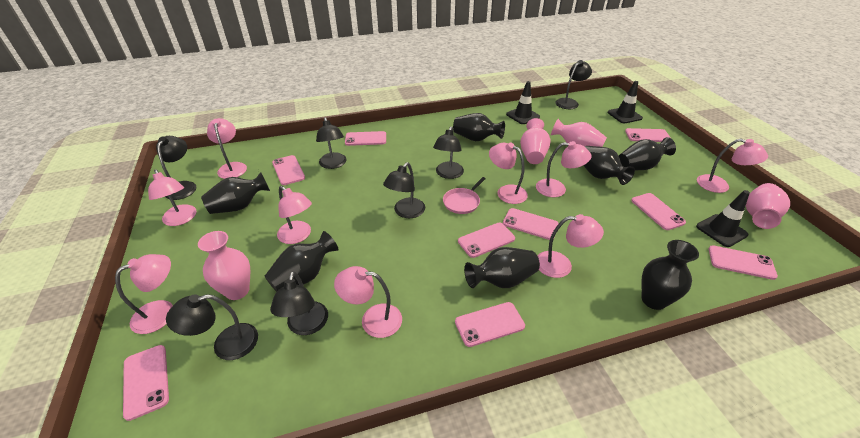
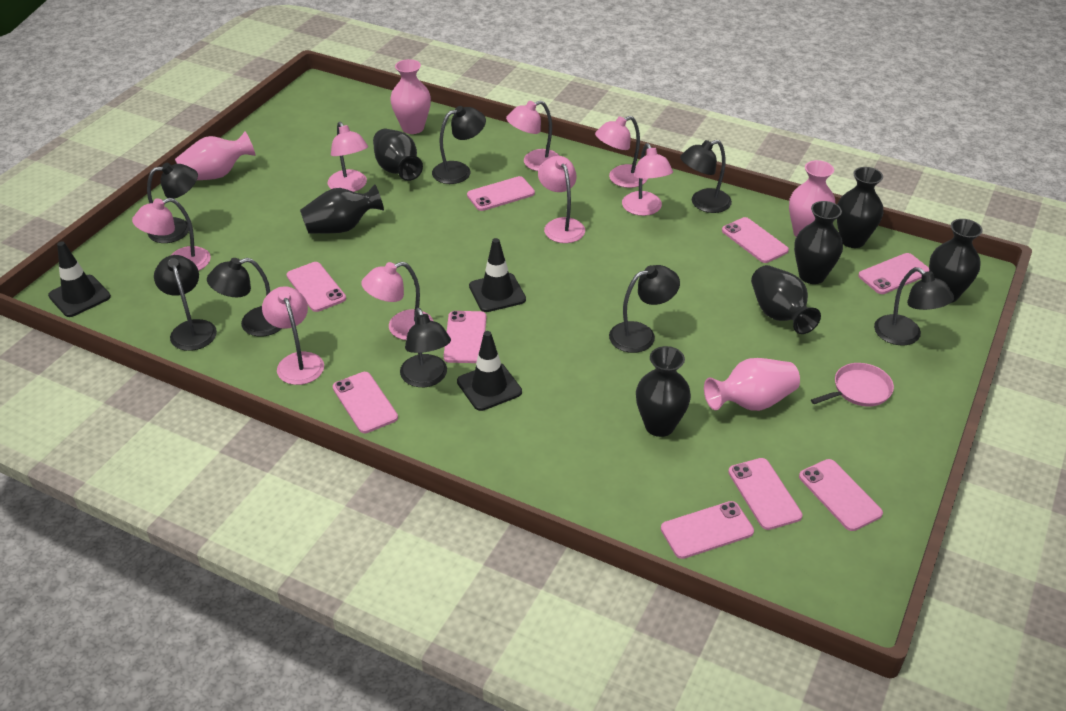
black lamp: 7 -> 8
pink lamp: 9 -> 8

